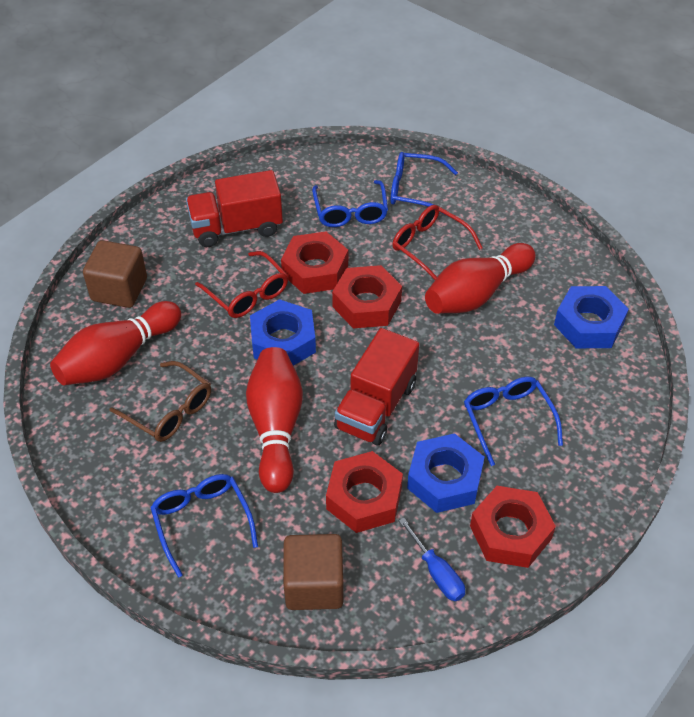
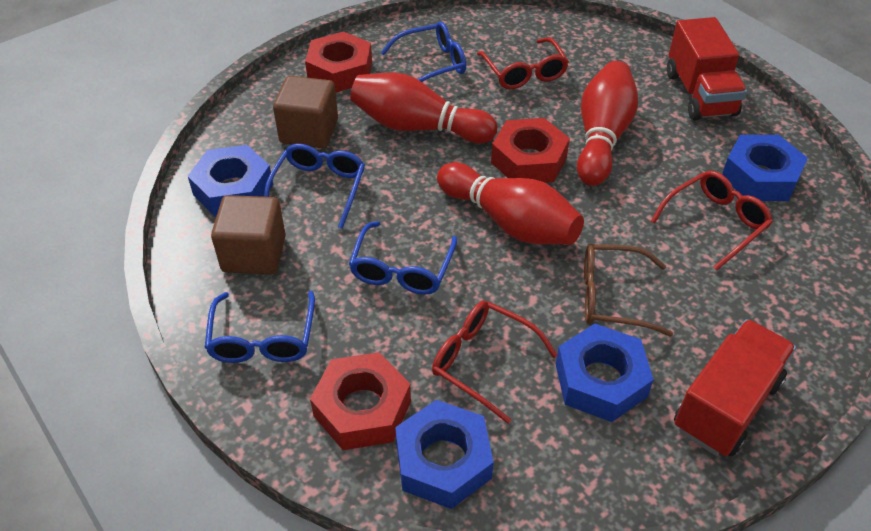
blue nut: 3 -> 4
blue screwdriver: 1 -> 0
red glasses: 2 -> 3
red nut: 4 -> 3

